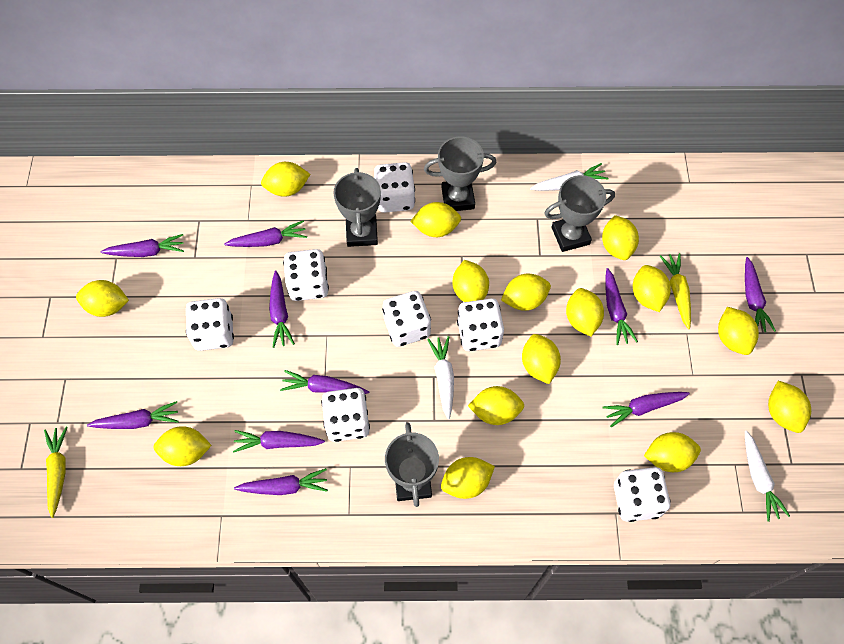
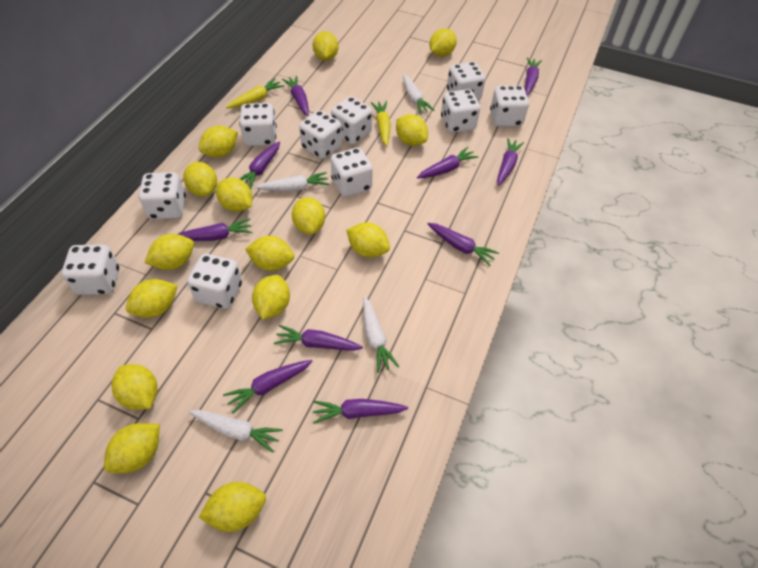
grey trophy: 4 -> 0
white carrot: 3 -> 4
white dice: 7 -> 10

